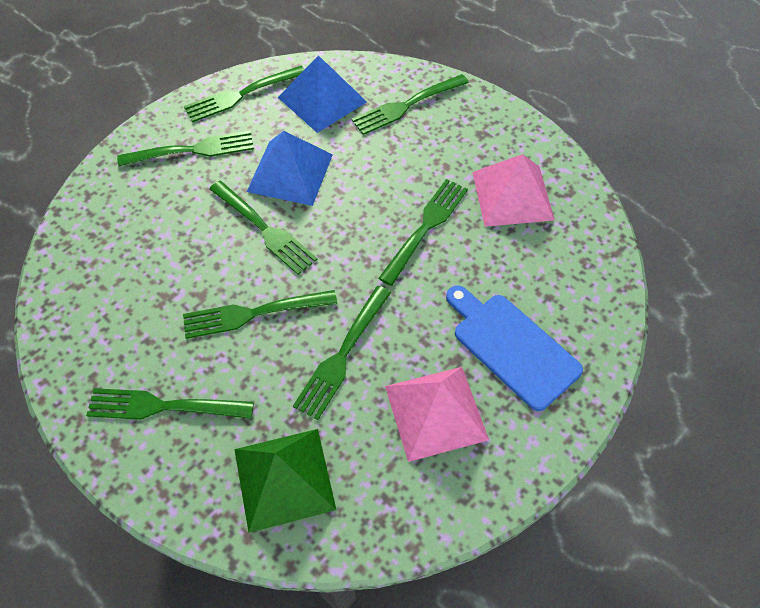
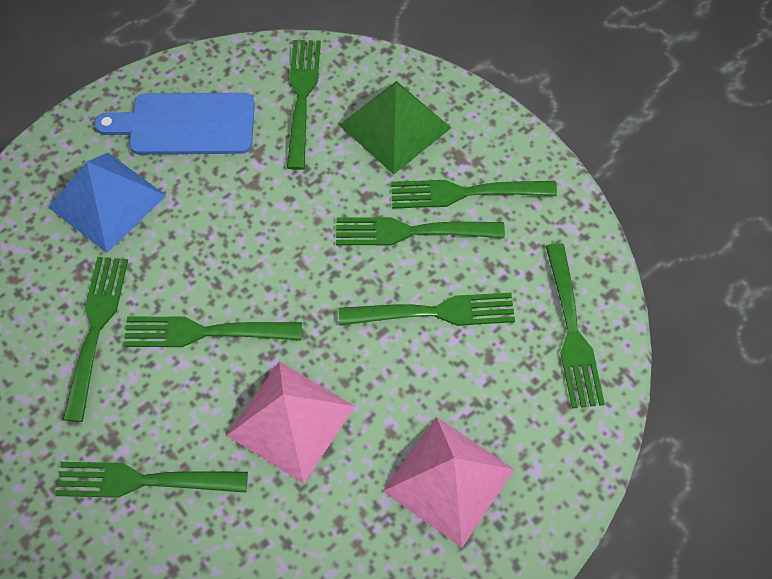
blue pyramid: 2 -> 1

